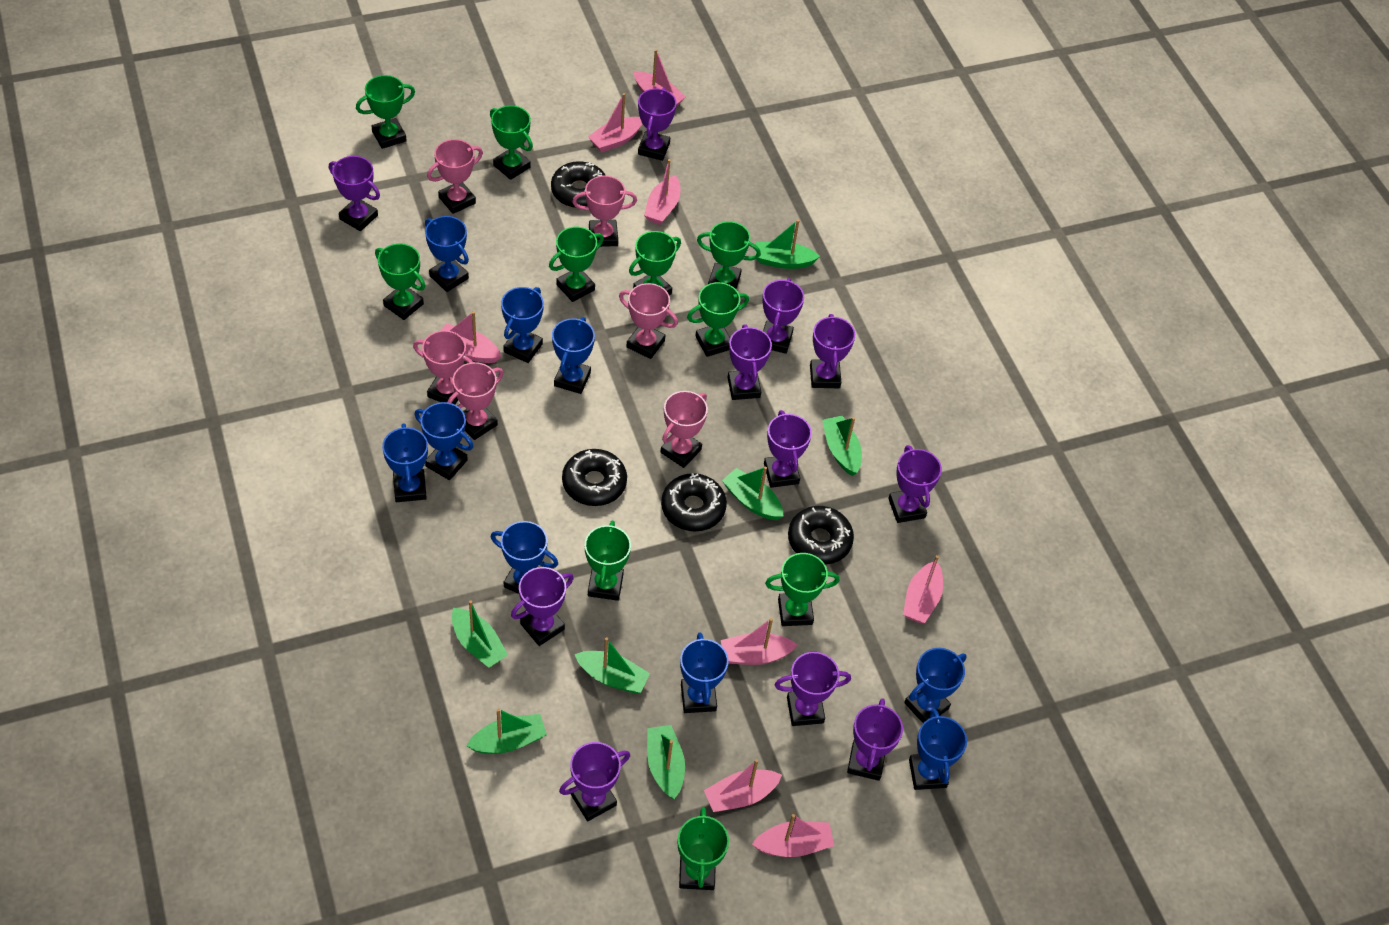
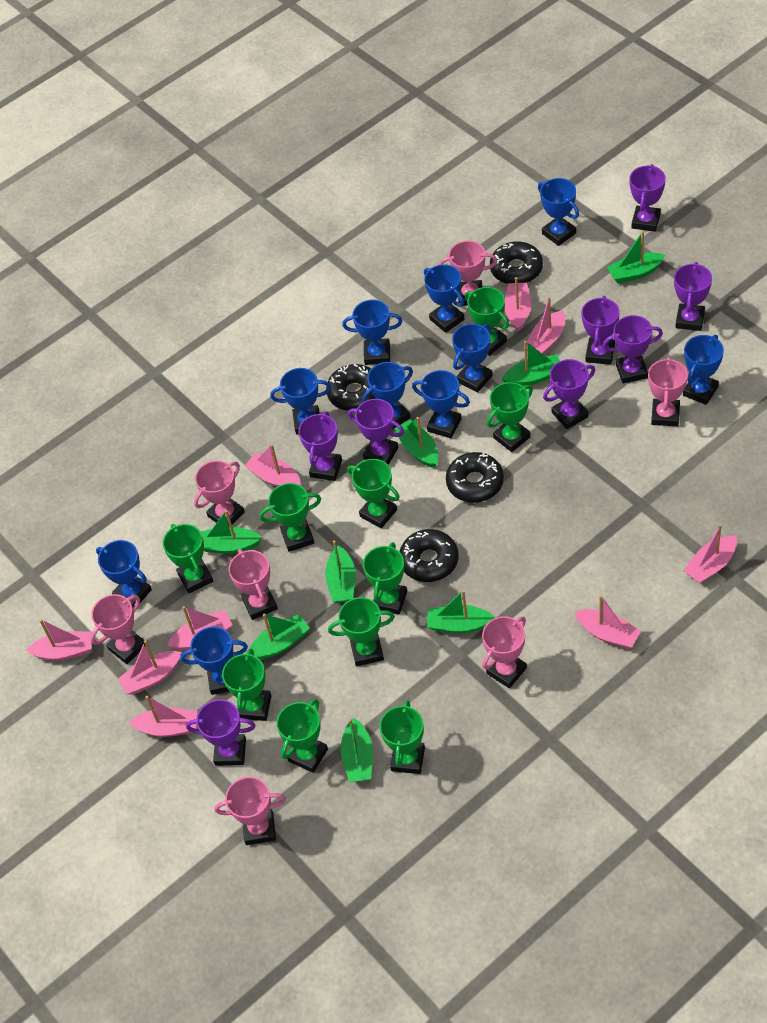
blue trophy: 9 -> 10
green boat: 7 -> 8
pink boat: 8 -> 9
pink trophy: 6 -> 7
purple trophy: 11 -> 8

